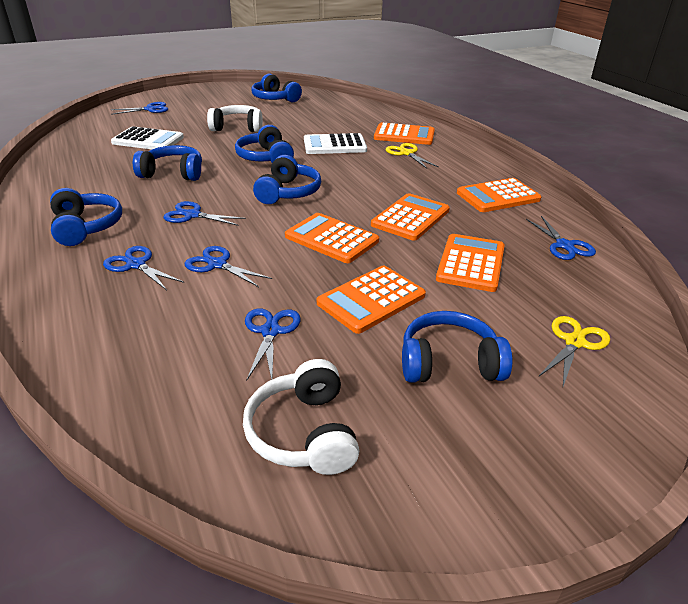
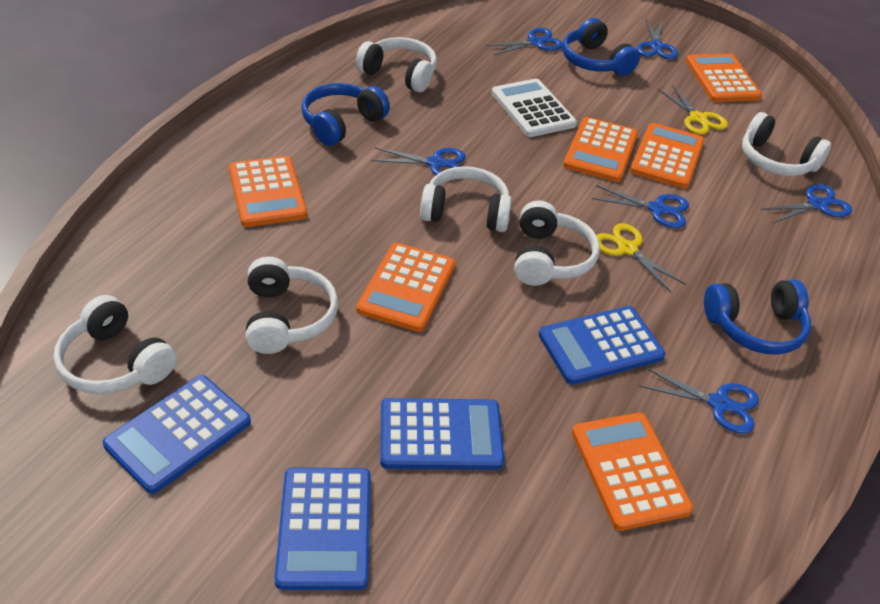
blue calculator: 0 -> 4
blue headphones: 6 -> 3
white calculator: 2 -> 1
white headphones: 2 -> 6

